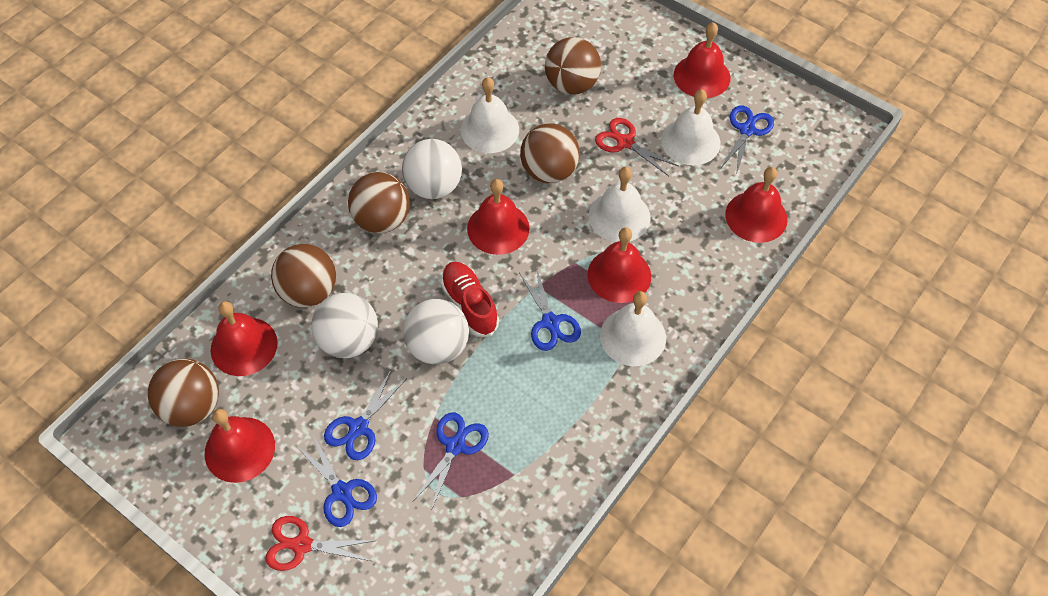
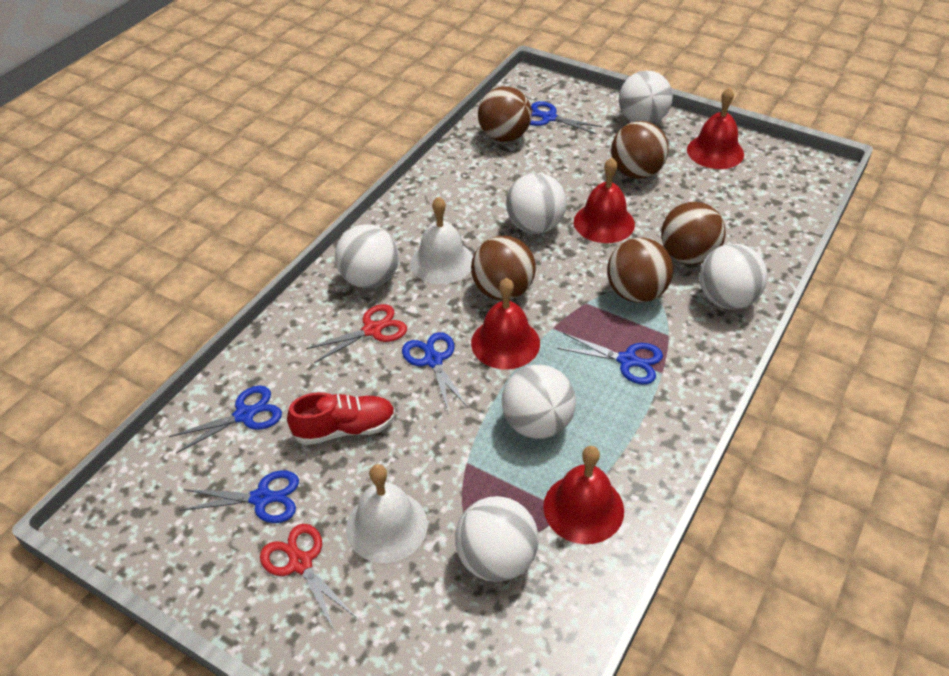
red bell: 6 -> 4
white ball: 3 -> 6
white bell: 4 -> 2

